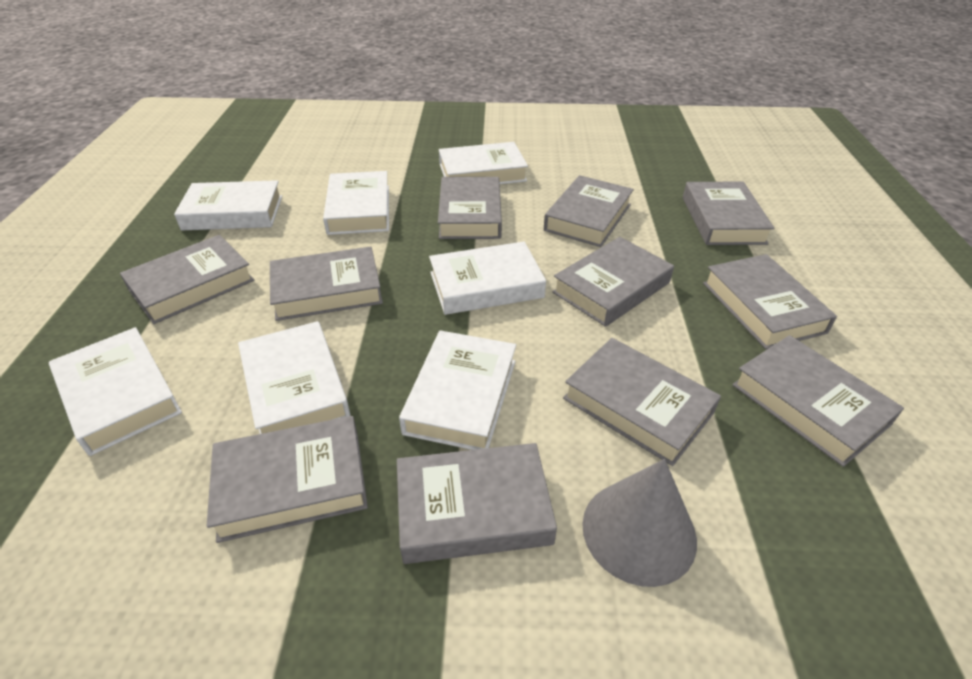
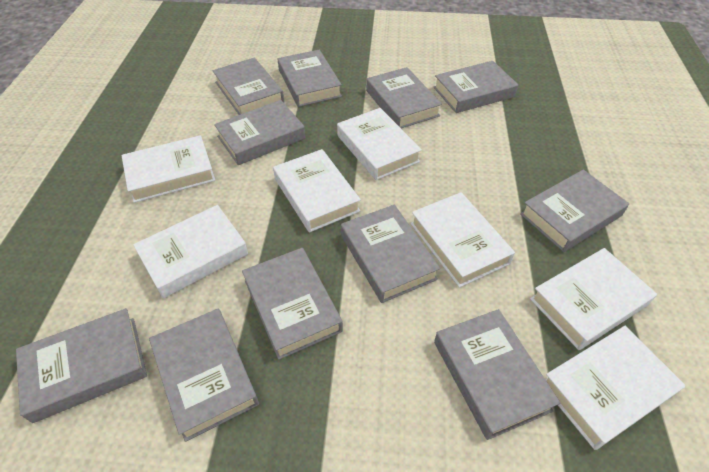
grey cone: 1 -> 0

